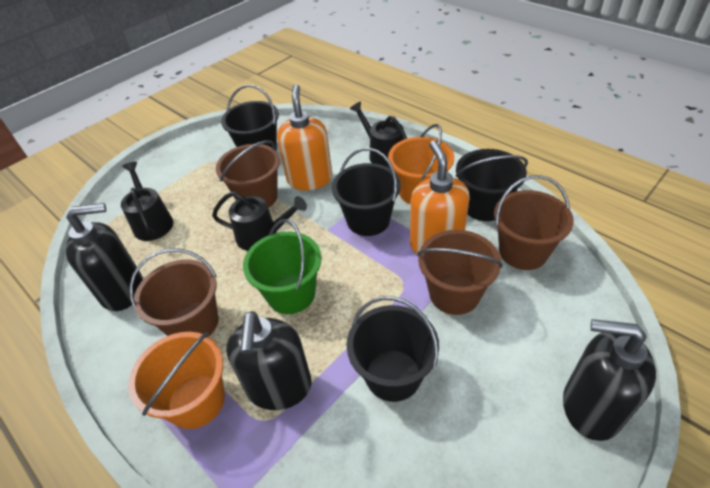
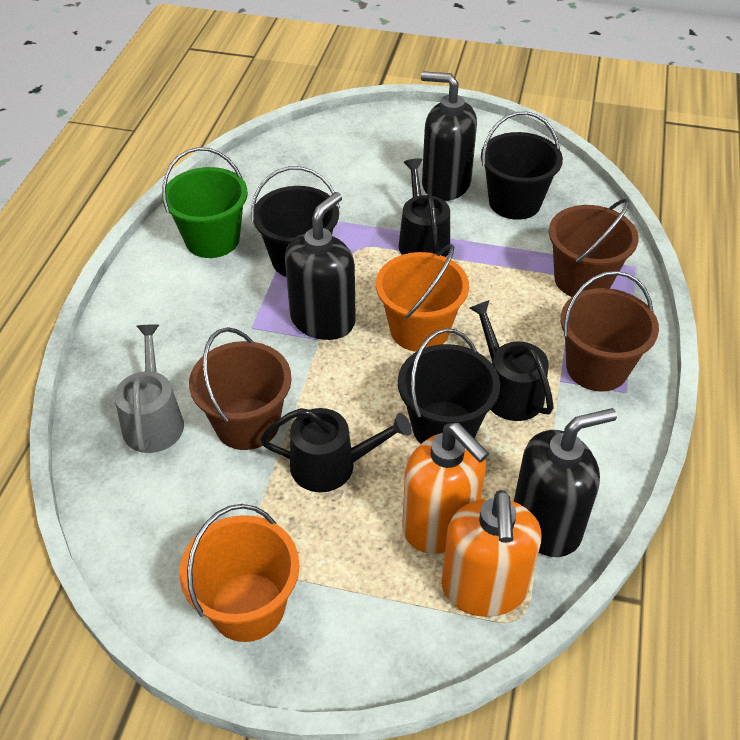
black bucket: 4 -> 3
brown bucket: 4 -> 3
grey watering can: 0 -> 1

